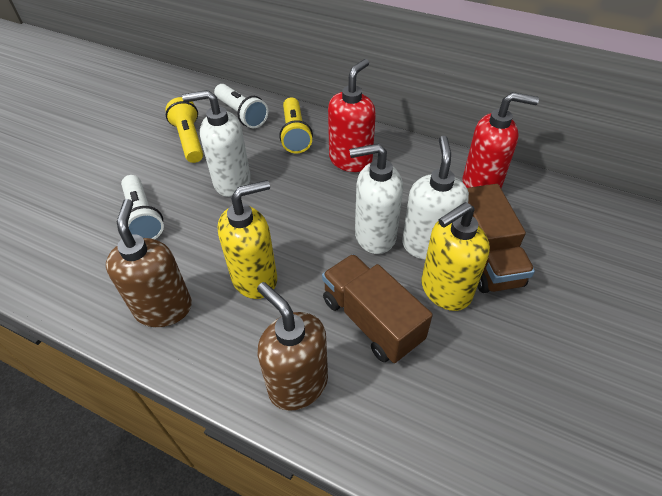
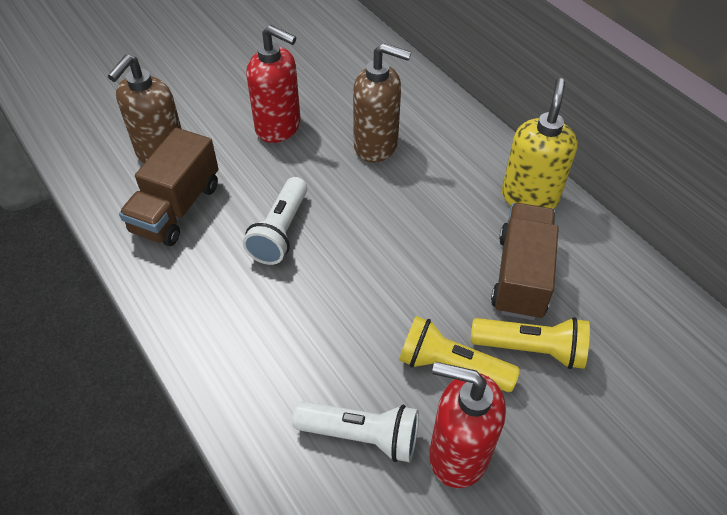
white soap dispenser: 3 -> 0
yellow soap dispenser: 2 -> 1

